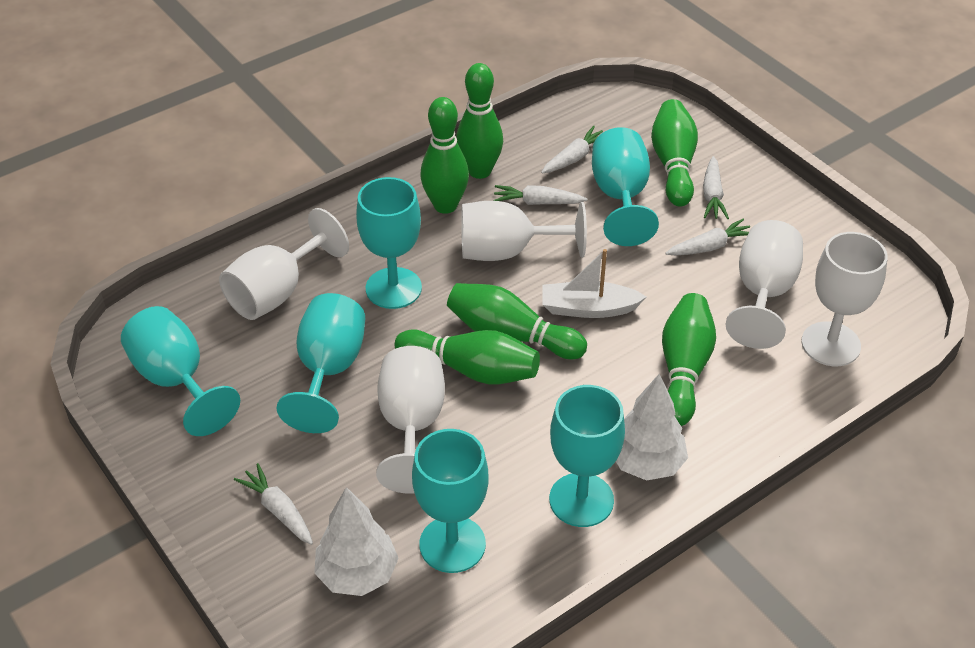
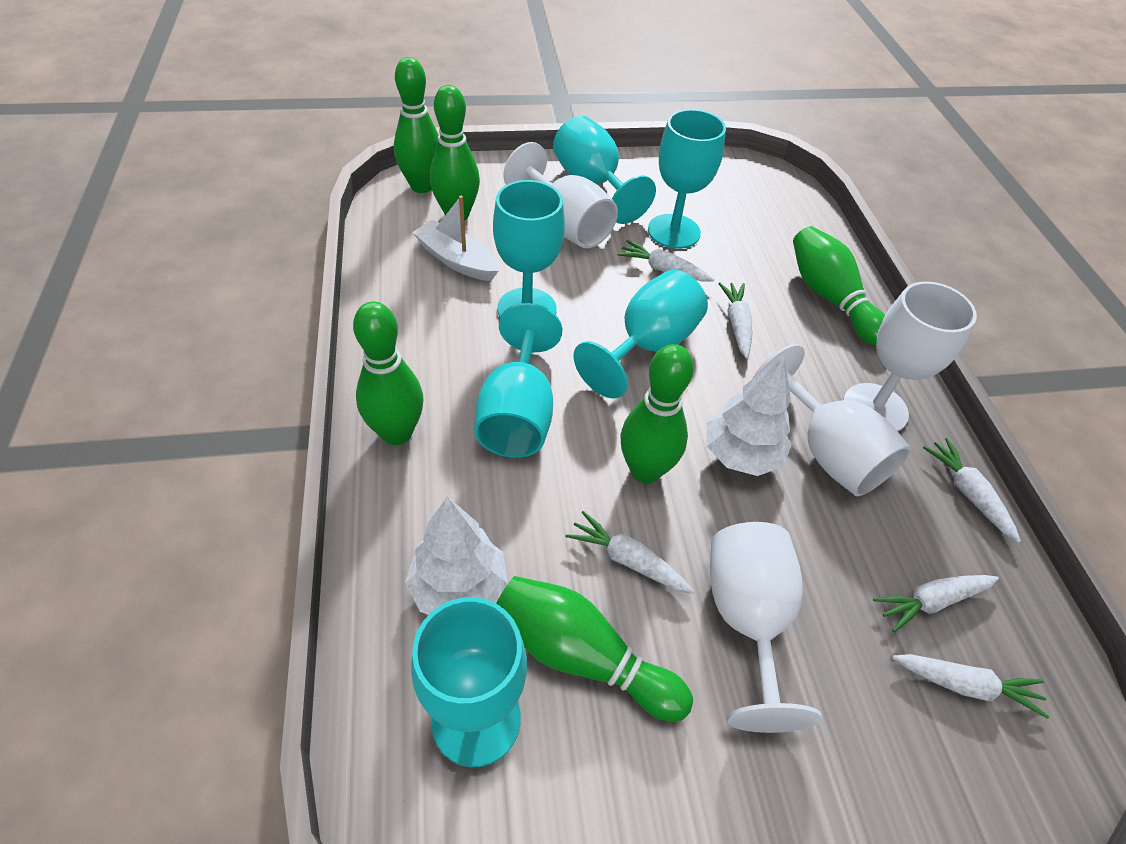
white carrot: 5 -> 6
white goblet: 5 -> 4

